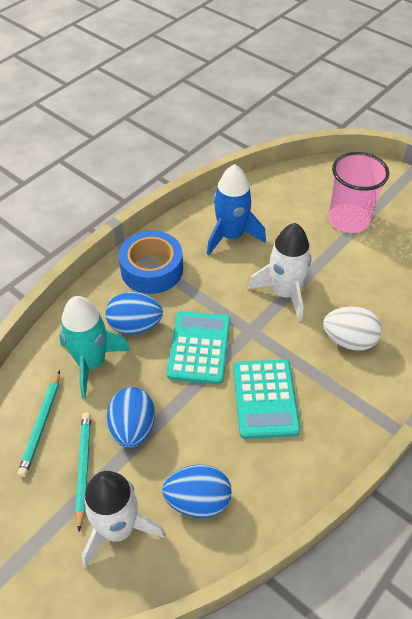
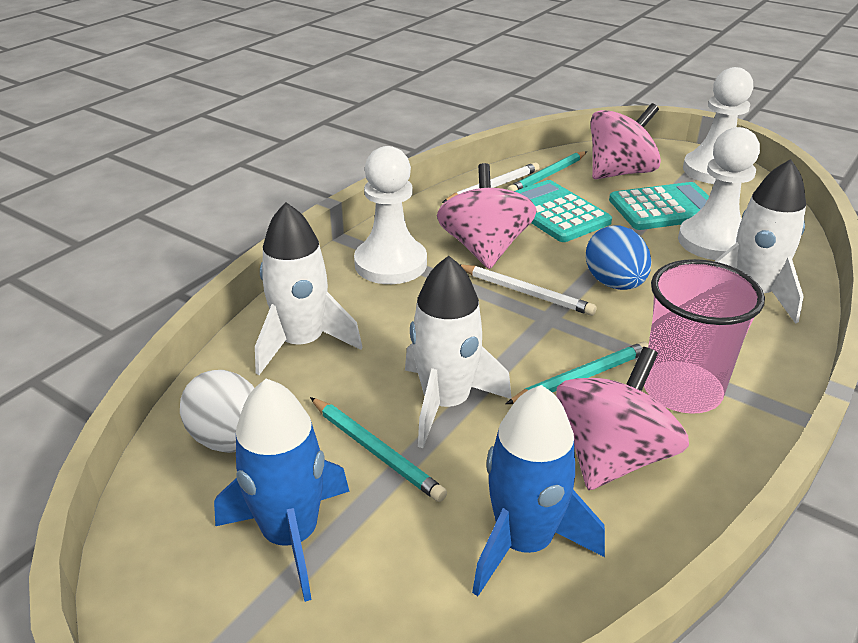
blue egg: 3 -> 1
blue rocket: 1 -> 2
blue tape: 1 -> 0
pink spinning top: 0 -> 3
turquoise pencil: 2 -> 3
turquoise rocket: 1 -> 0
white pawn: 0 -> 3
white pencil: 0 -> 2
white rocket: 2 -> 3

